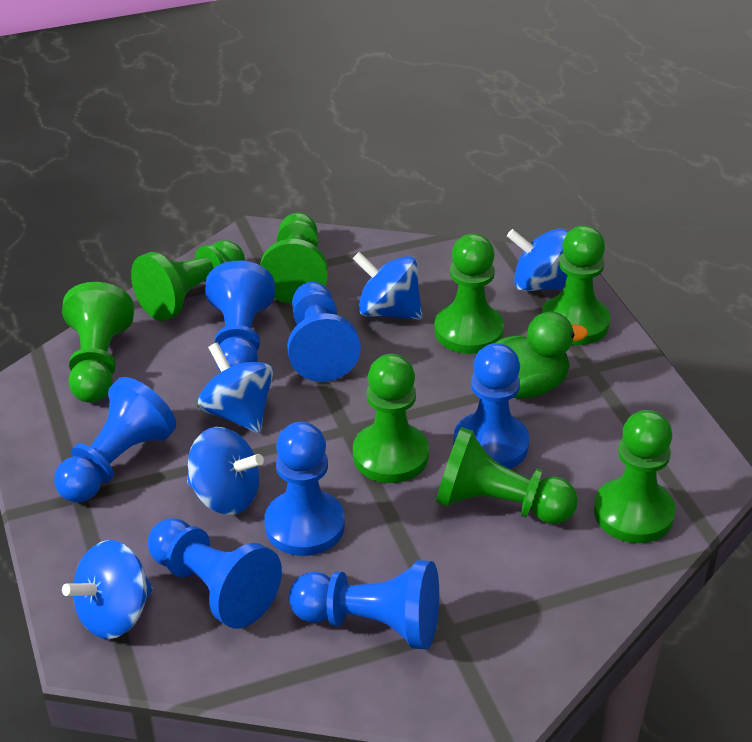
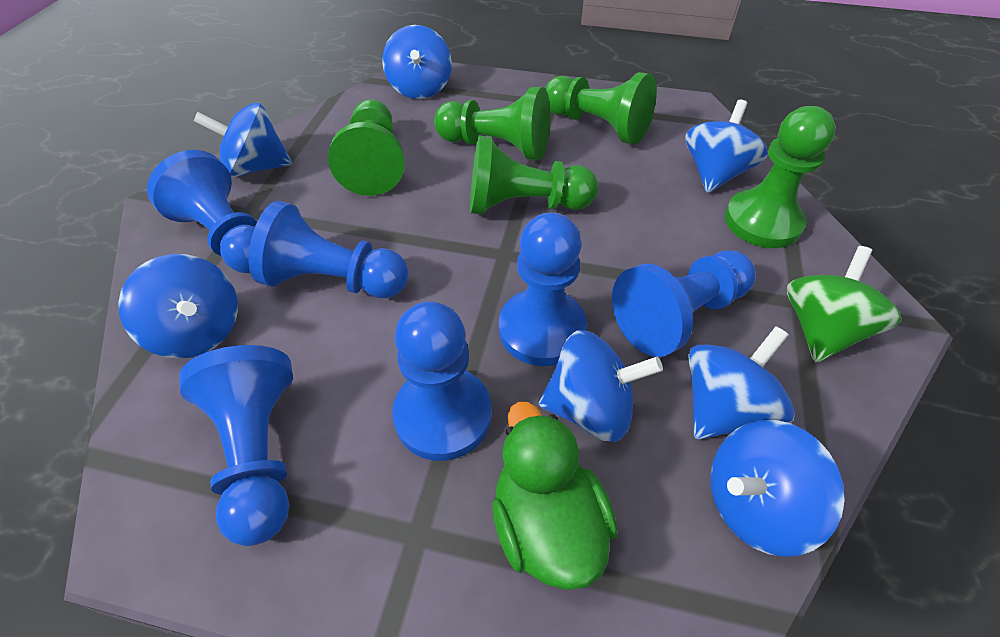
blue pawn: 7 -> 6
blue spinning top: 5 -> 7
green pawn: 8 -> 5
green spinning top: 0 -> 1

